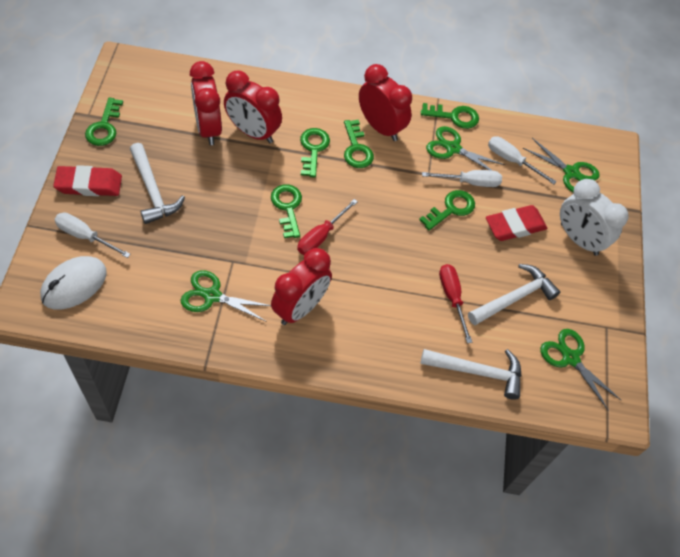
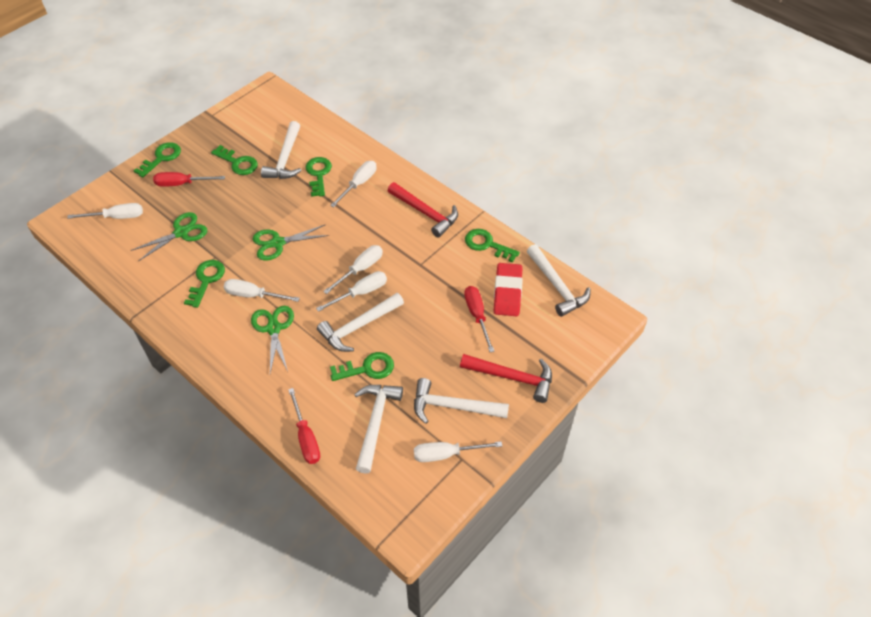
green scissors: 4 -> 3
red clock: 4 -> 0
red eraser: 2 -> 1
red hammer: 0 -> 2
red screwdriver: 2 -> 3
white clock: 1 -> 0
white hammer: 3 -> 5
white mouse: 1 -> 0
white screwdriver: 3 -> 6

